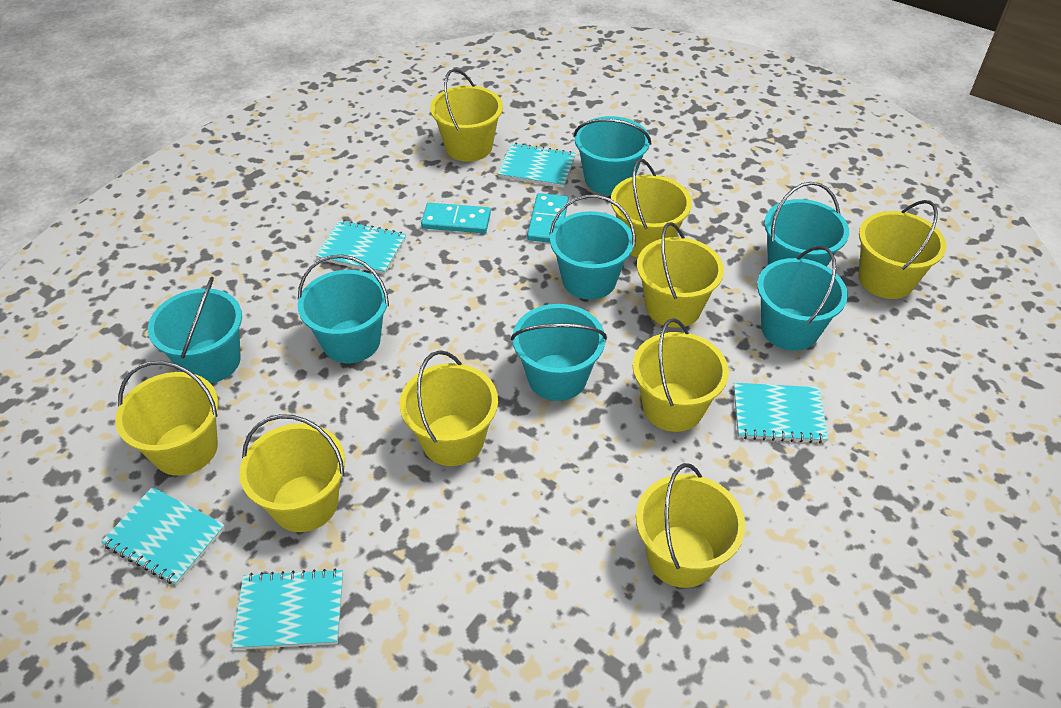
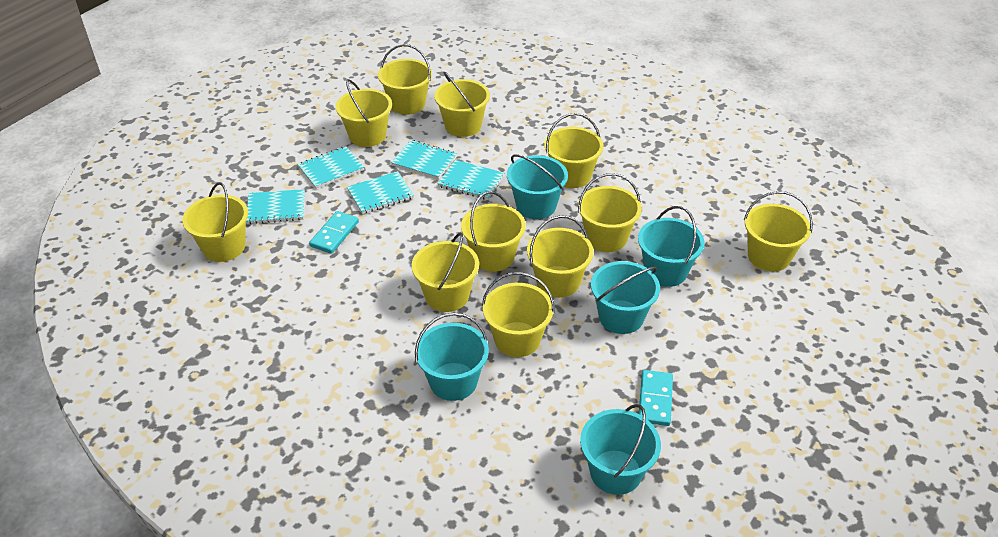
turquoise bucket: 7 -> 5
yellow bucket: 9 -> 11

